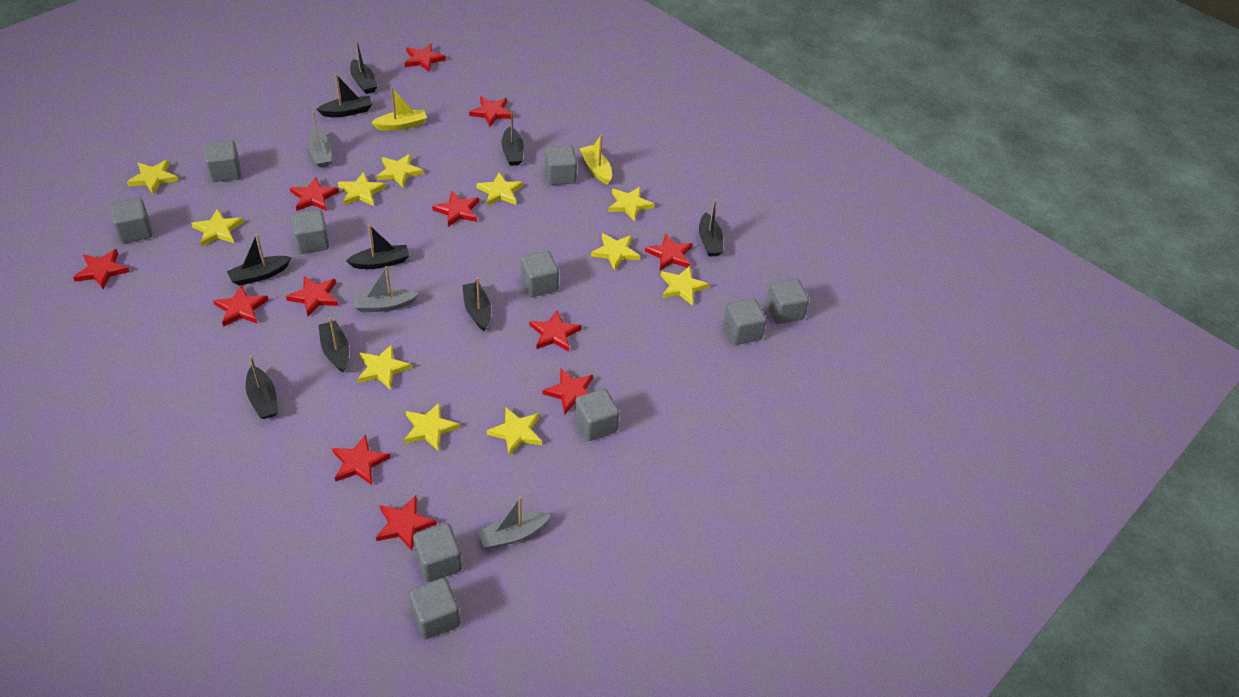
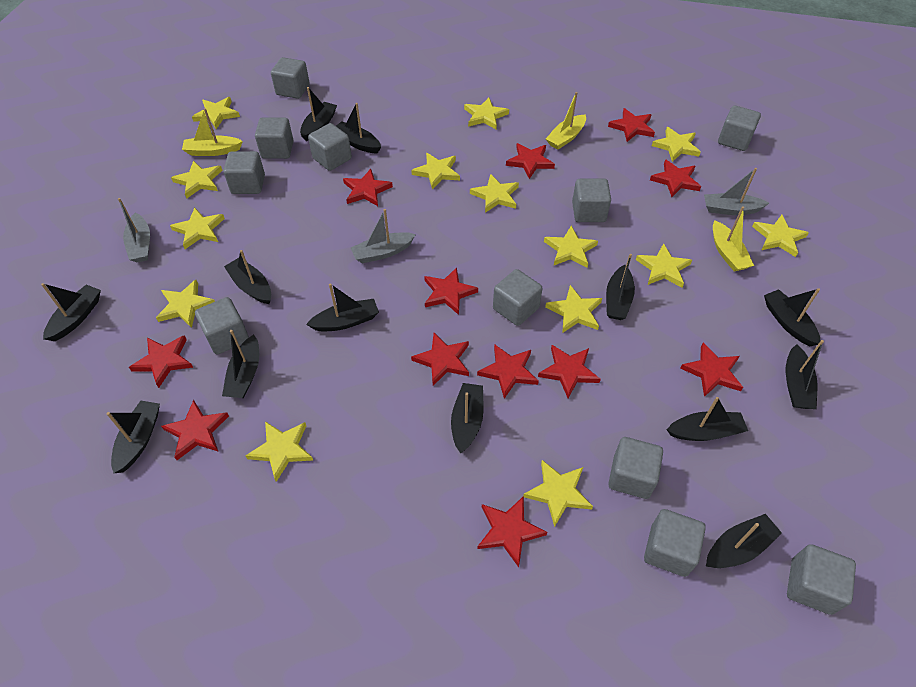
black boat: 9 -> 13
grey cube: 10 -> 11
yellow boat: 2 -> 3
yellow star: 11 -> 14

